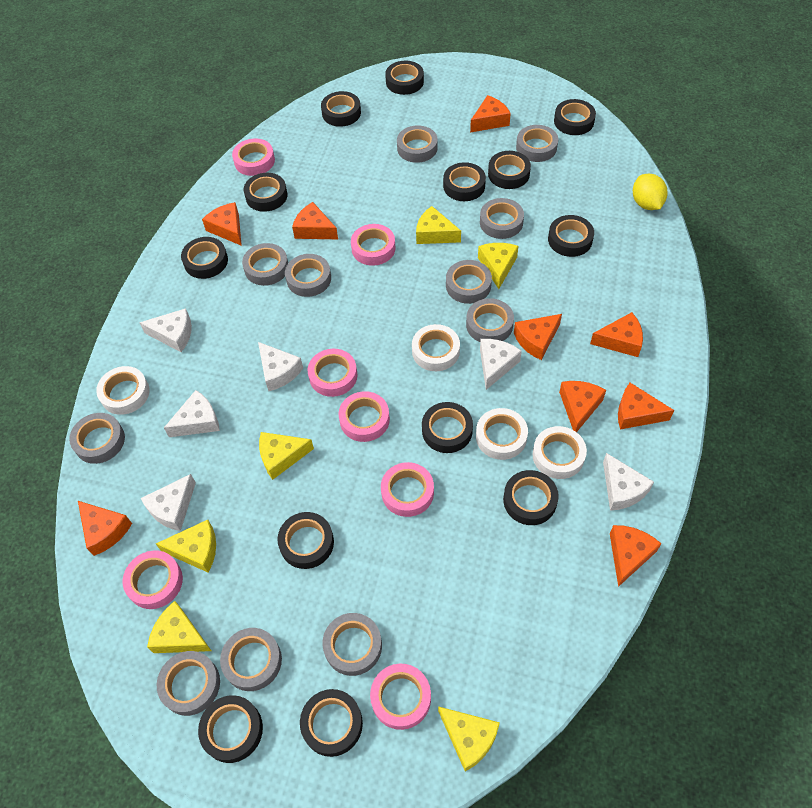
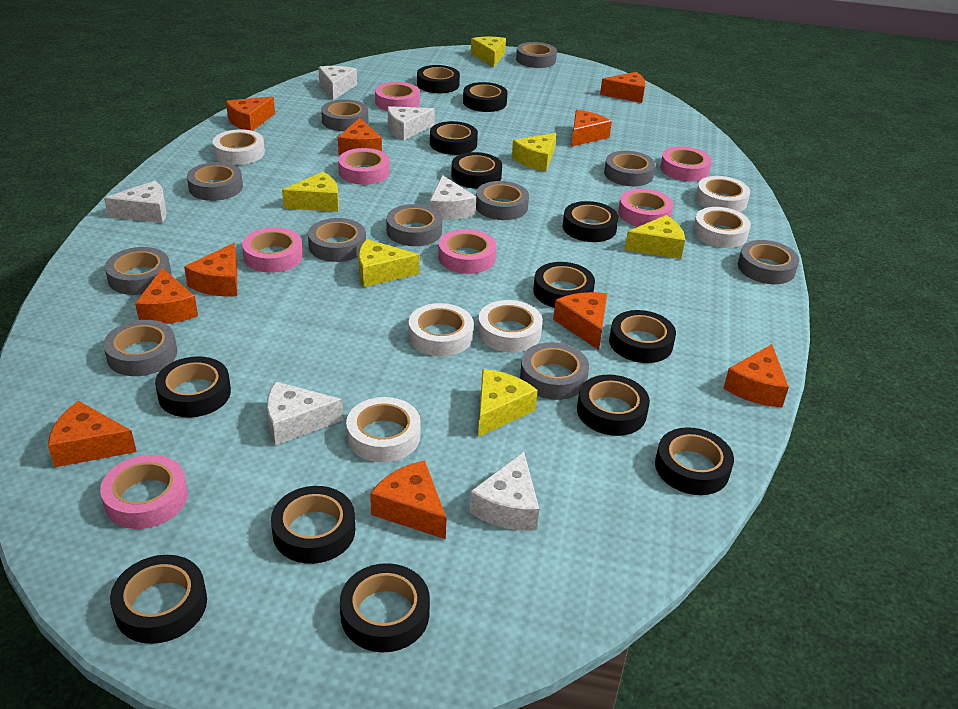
orange cheese: 9 -> 10
white tape: 4 -> 6
yellow lemon: 1 -> 0

